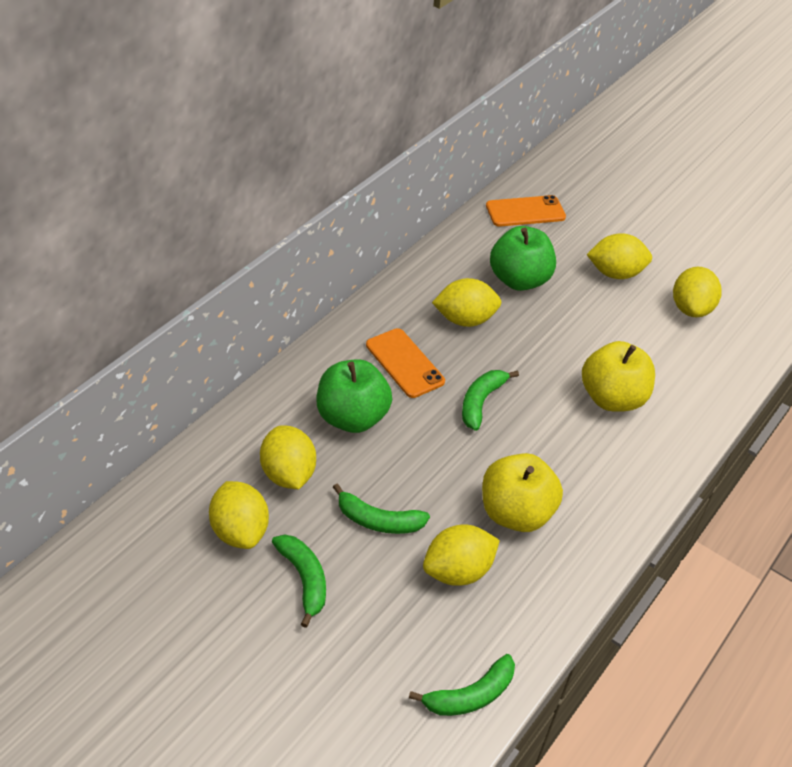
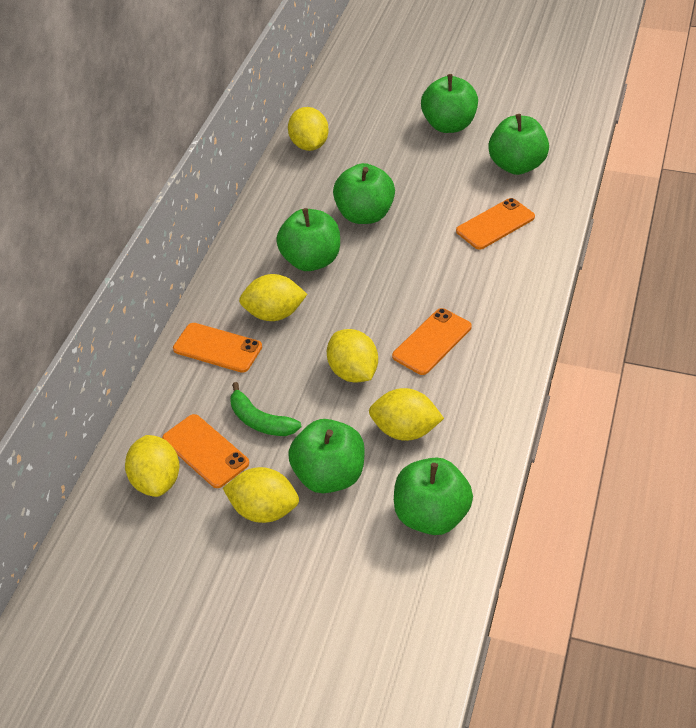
green apple: 2 -> 6
green banana: 4 -> 1
orange phone: 2 -> 4
yellow apple: 2 -> 0

